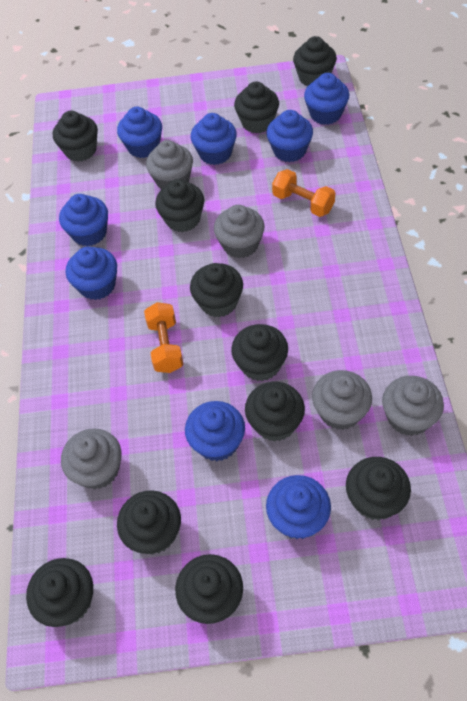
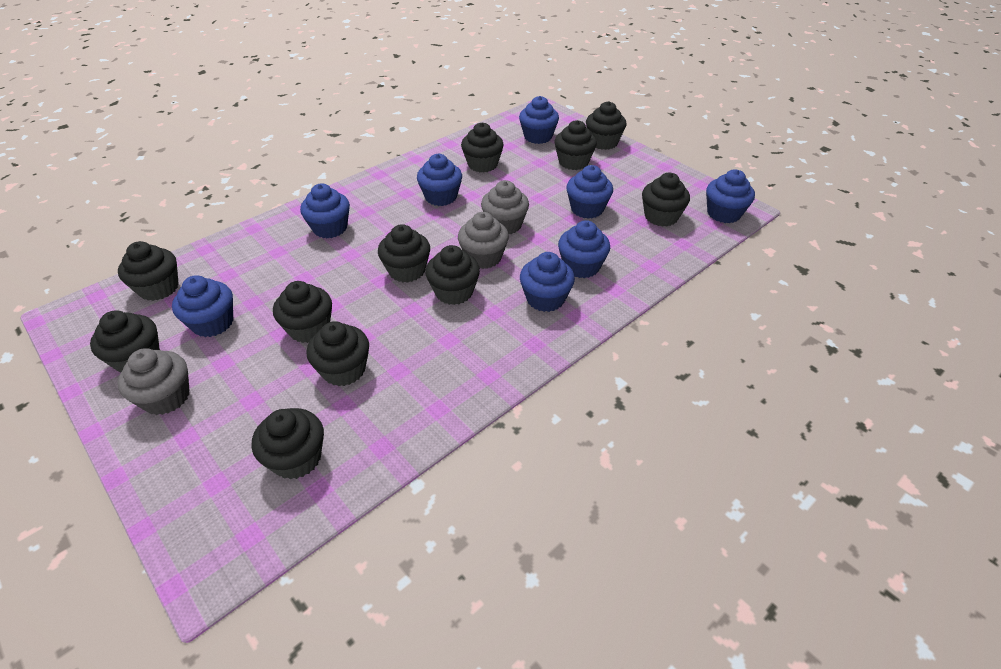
grey cupcake: 5 -> 3
orange dumbbell: 2 -> 0

